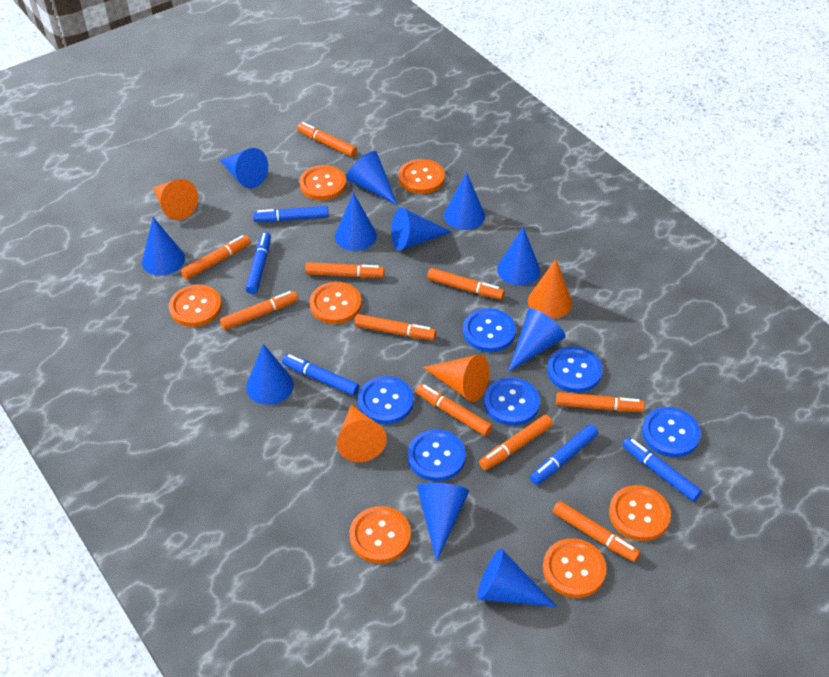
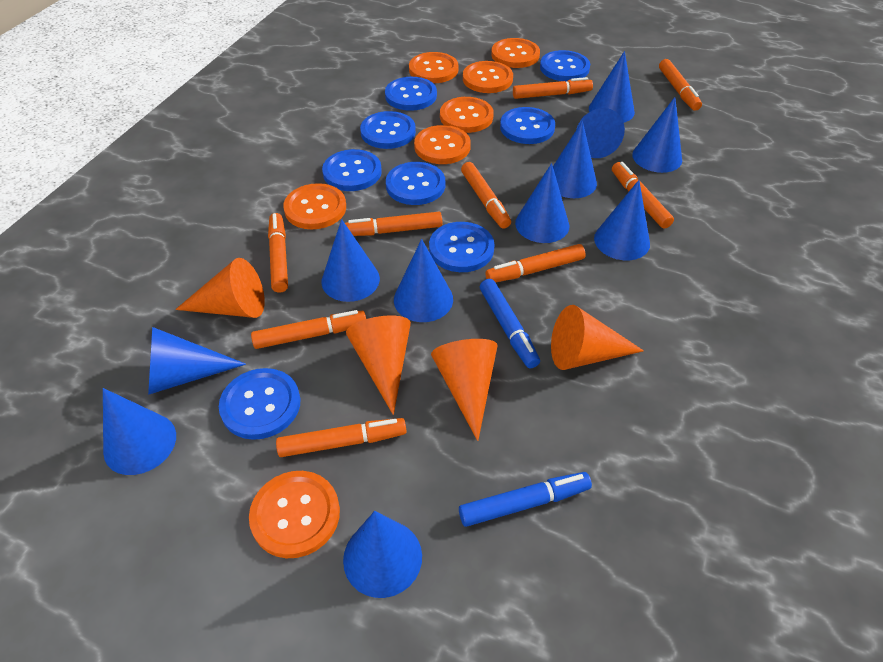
blue button: 6 -> 8
blue marker: 5 -> 2
orange marker: 10 -> 9

